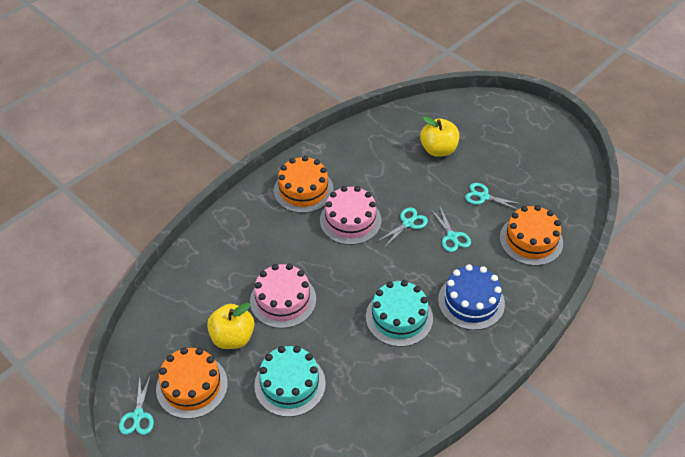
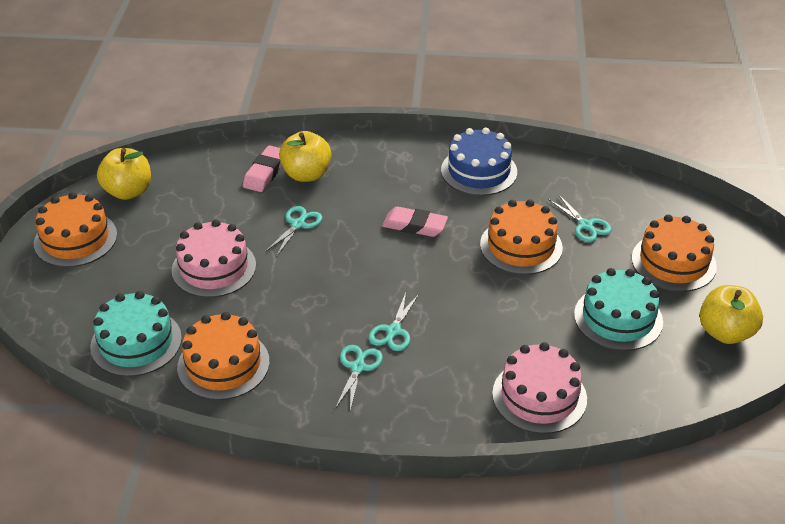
orange cake: 3 -> 4
pink eraser: 0 -> 2
yellow apple: 2 -> 3

